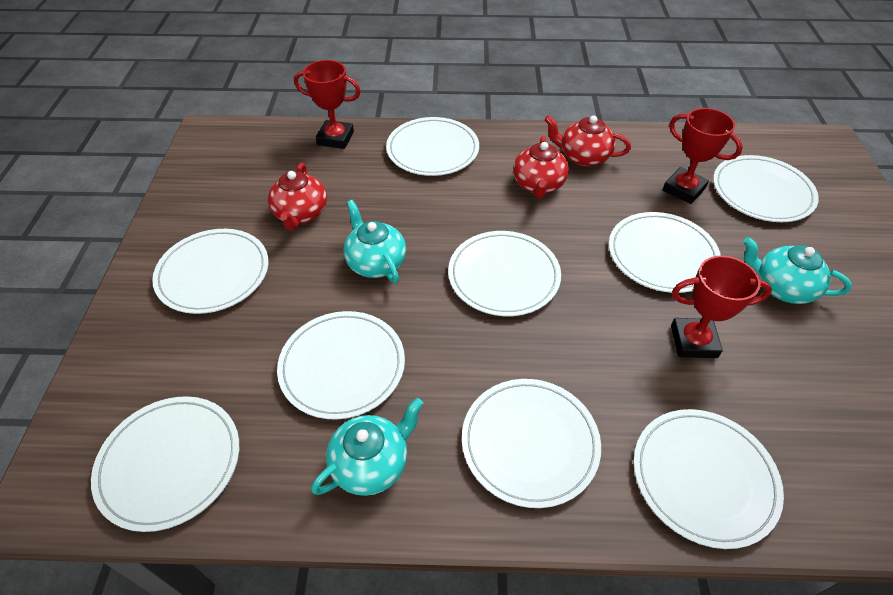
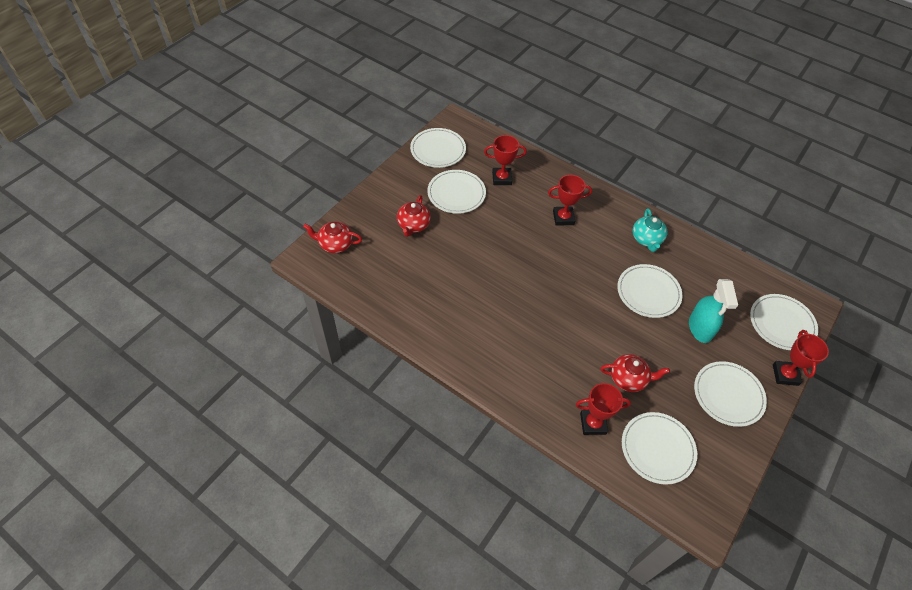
red trophy: 3 -> 4
turquoise spray bottle: 0 -> 1
turquoise teapot: 3 -> 1
white plate: 9 -> 6

